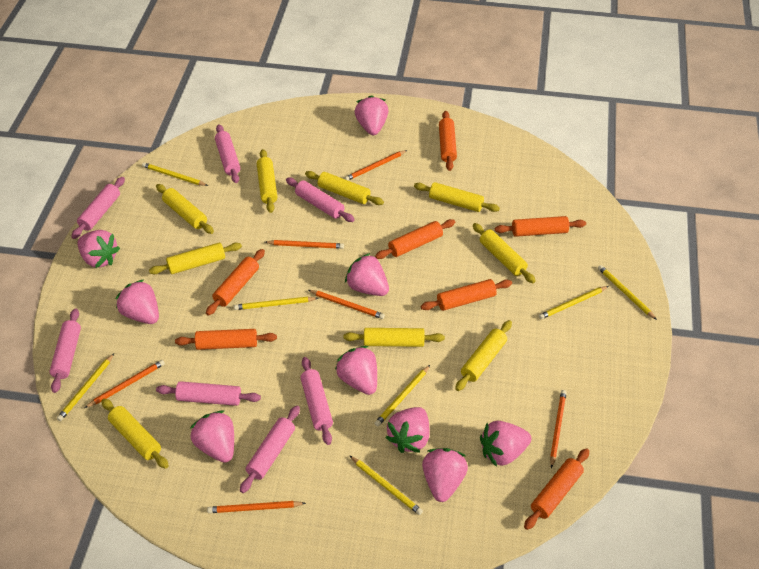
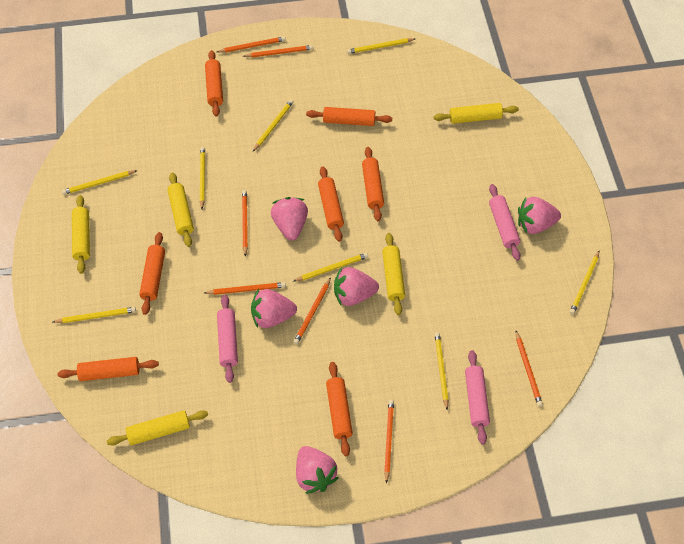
orange pencil: 6 -> 7
pink rolling pin: 7 -> 3
pink strawberry: 9 -> 5
yellow pencil: 7 -> 8
yellow rolling pin: 9 -> 5

